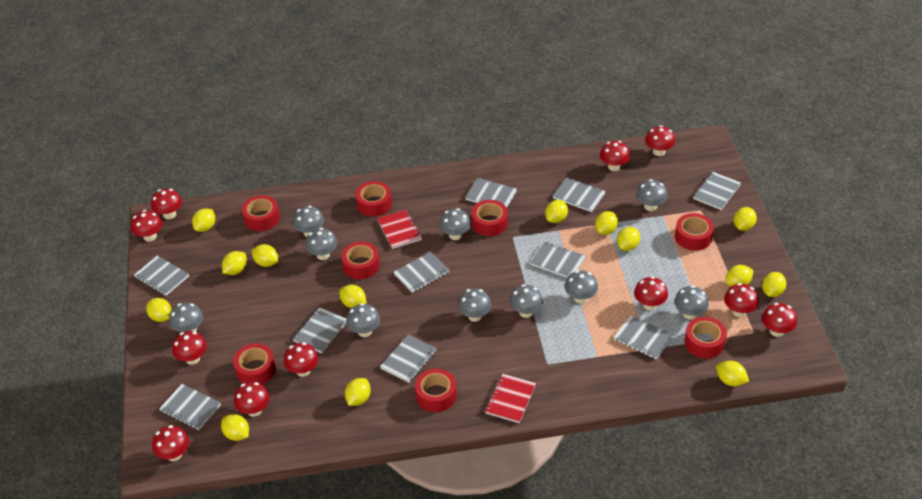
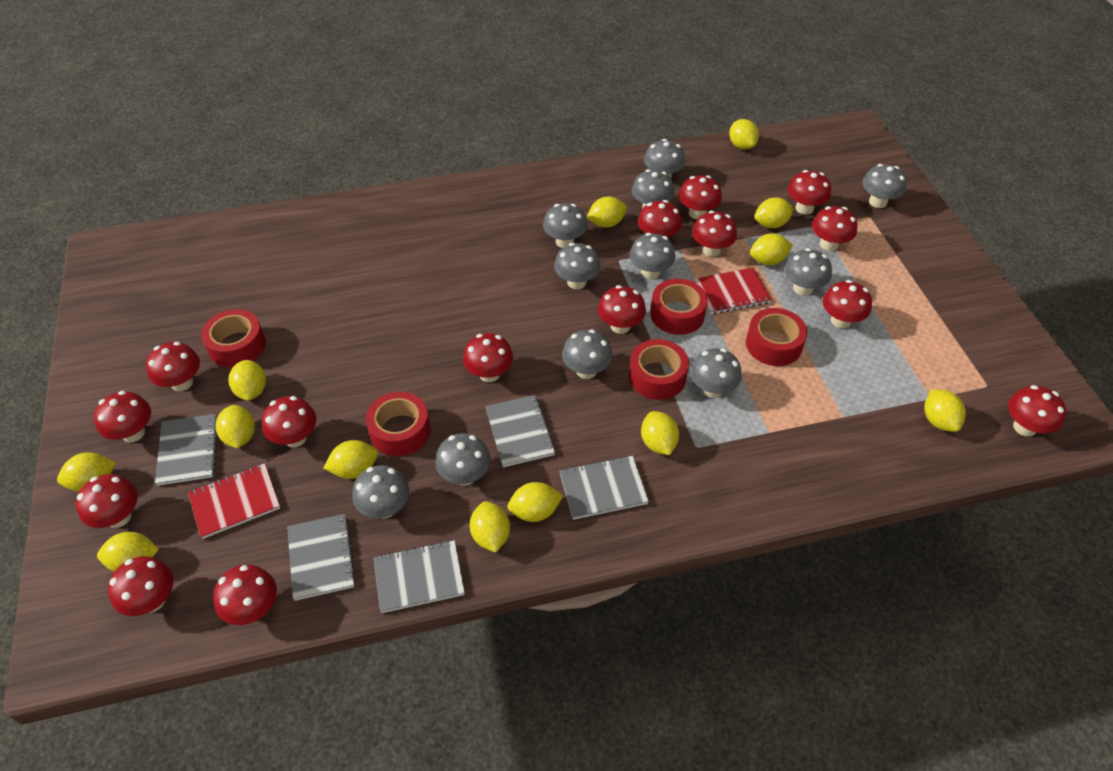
grey mushroom: 10 -> 11
grey notebook: 10 -> 5
red mushroom: 11 -> 15
red tape: 8 -> 5
yellow lemon: 14 -> 13

